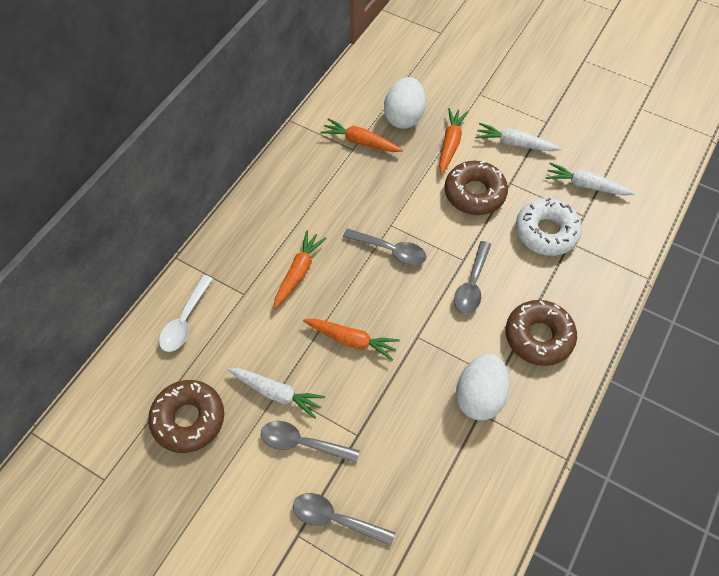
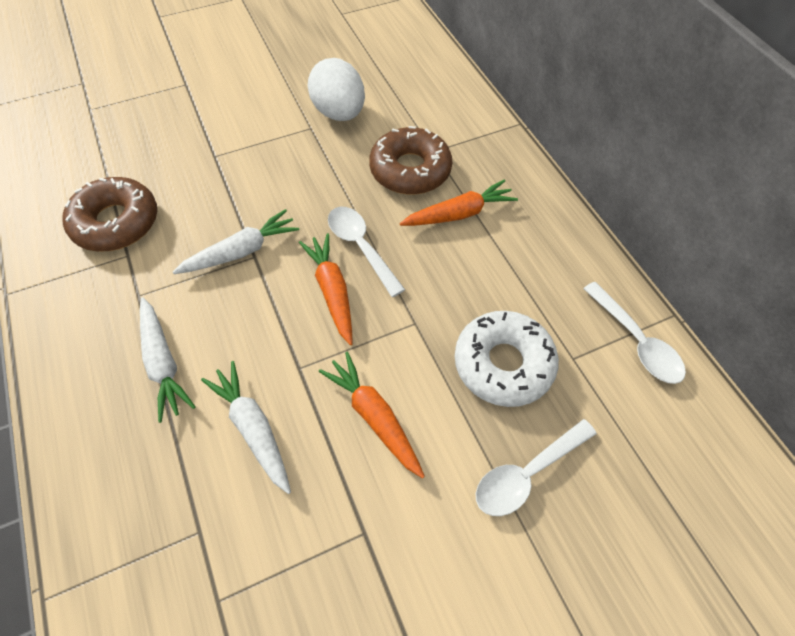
brown donut: 3 -> 2
grey spoon: 4 -> 0
orange carrot: 4 -> 3
white egg: 2 -> 1
white spoon: 1 -> 3

